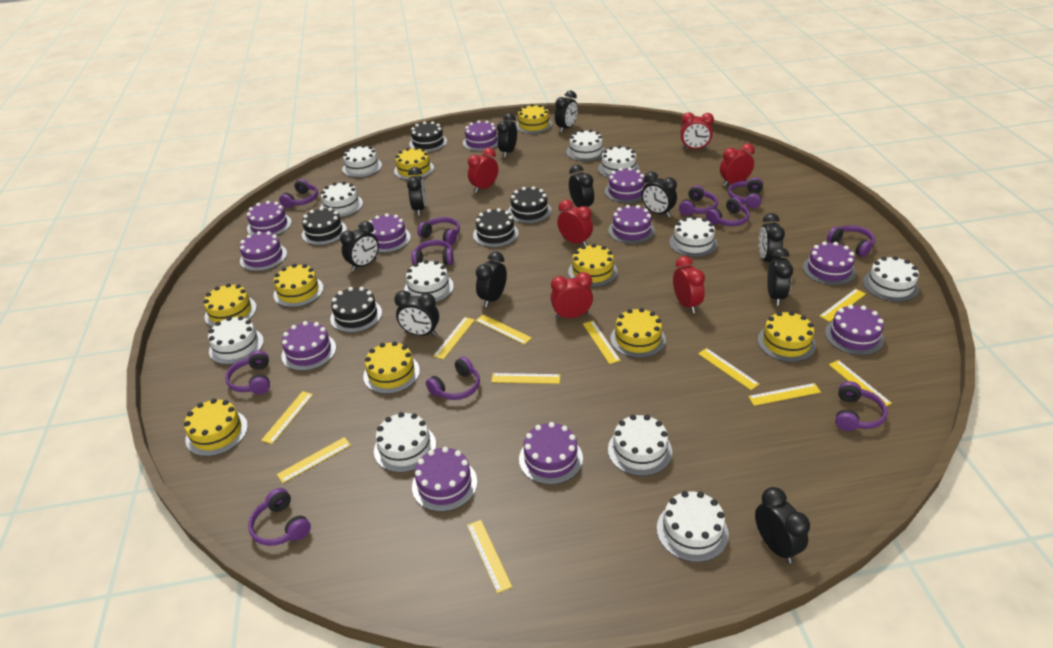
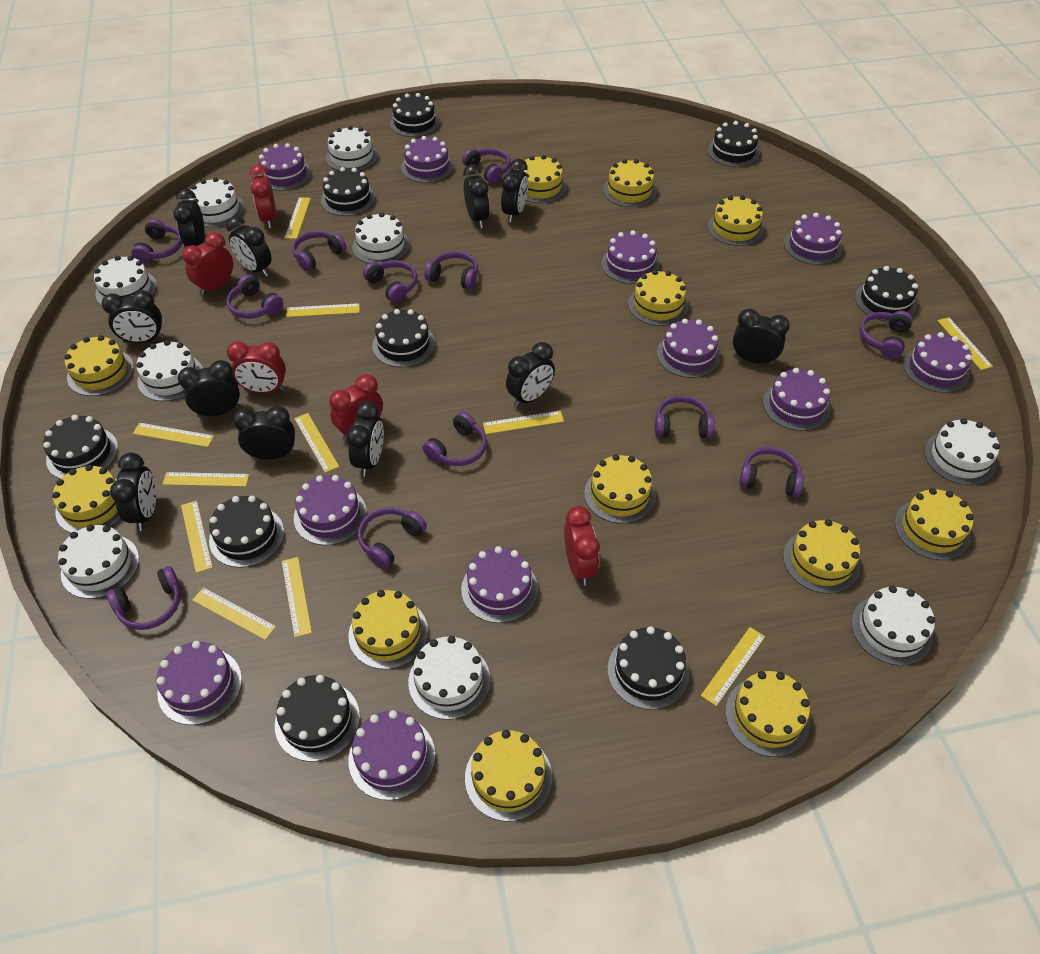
black cake: 5 -> 9
purple headphones: 11 -> 12
red clock: 6 -> 5
white cake: 11 -> 9
yellow cake: 9 -> 12

